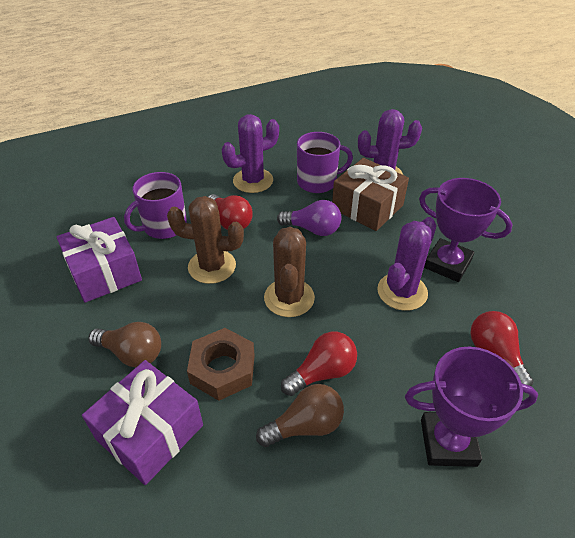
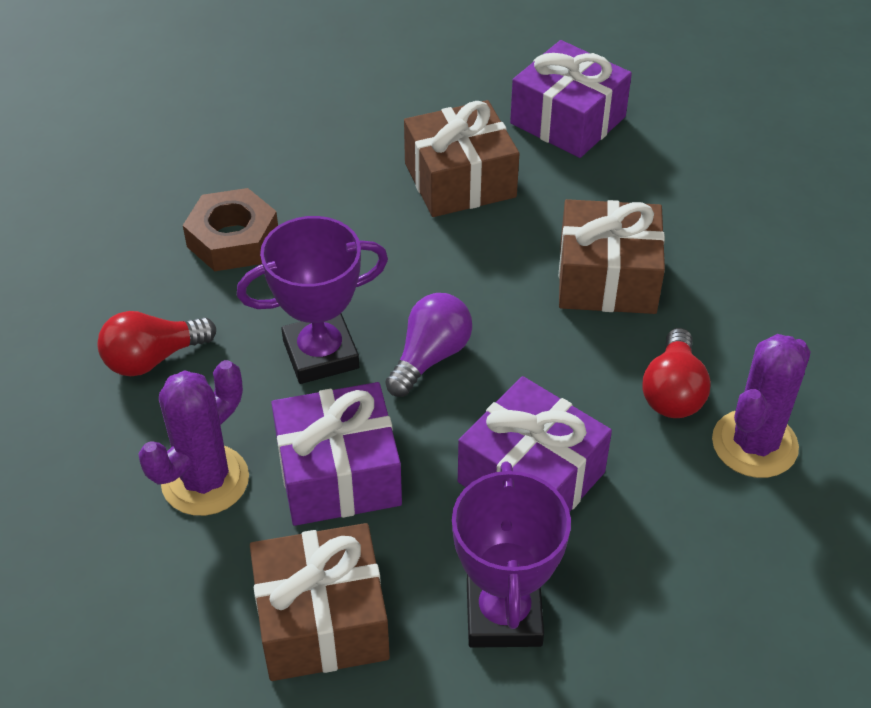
brown cactus: 2 -> 0
brown gift: 1 -> 3
brown light bulb: 2 -> 0
purple cactus: 3 -> 2
purple gift: 2 -> 3
purple mug: 2 -> 0
red light bulb: 3 -> 2

